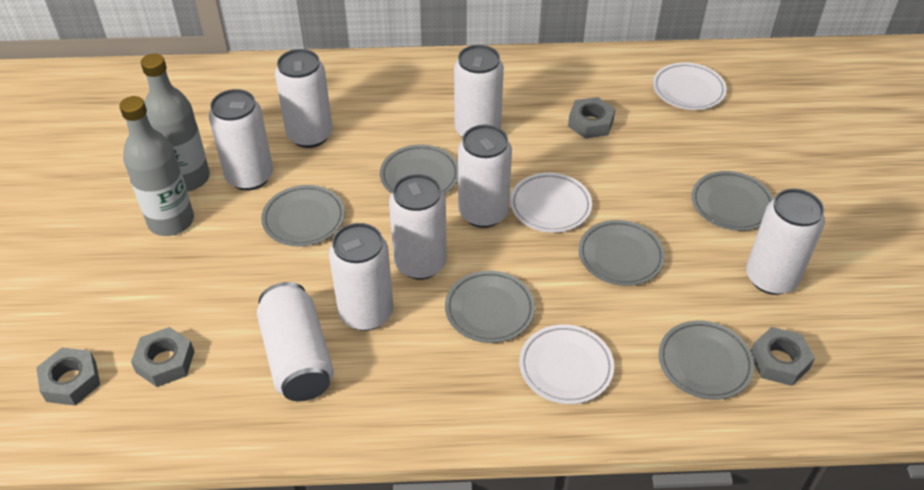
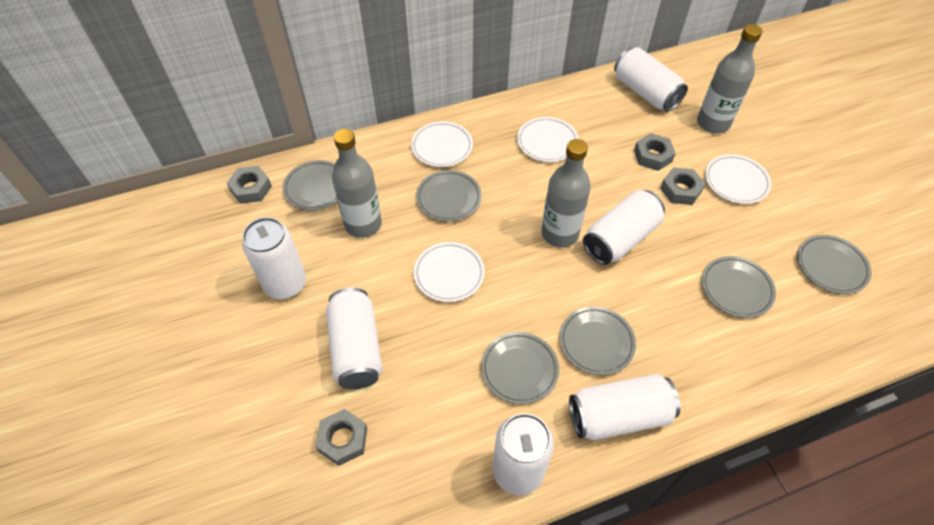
grey bottle: 2 -> 3
white can: 8 -> 6
white plate: 3 -> 4

